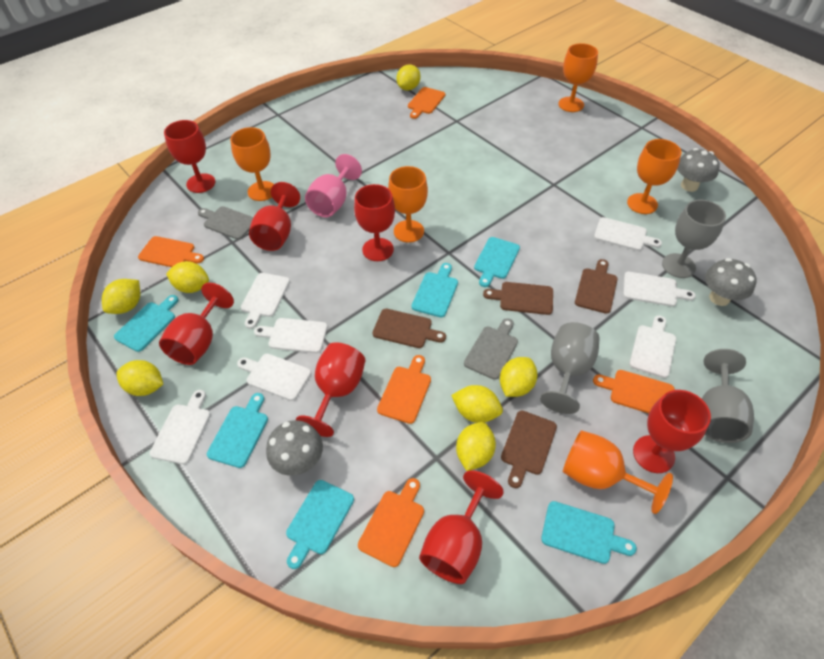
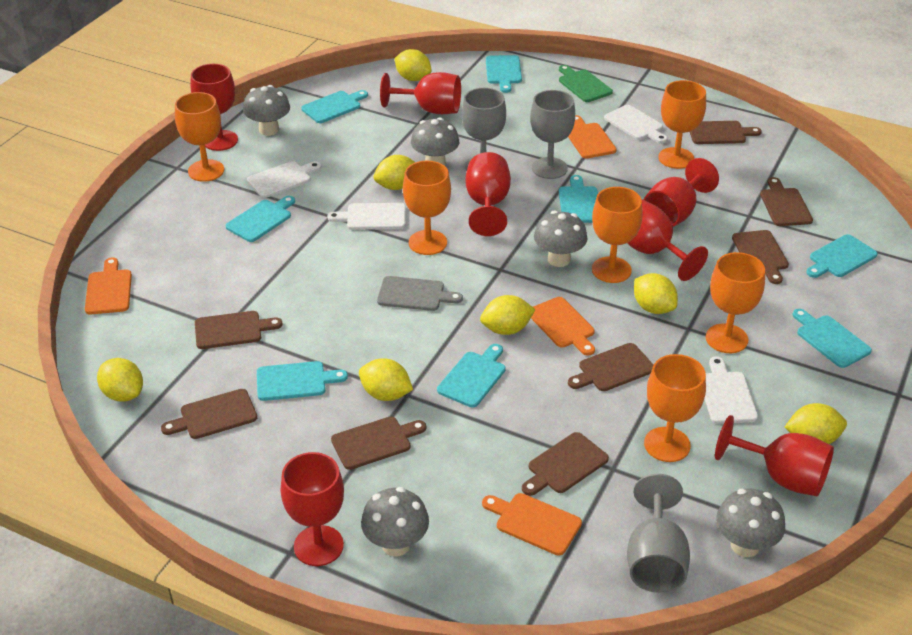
brown cutting board: 4 -> 8
green cutting board: 0 -> 1
grey cutting board: 2 -> 1
grey mushroom: 3 -> 5
orange cutting board: 5 -> 4
orange goblet: 5 -> 6
pink goblet: 1 -> 0
turquoise cutting board: 6 -> 8
white cutting board: 7 -> 4

